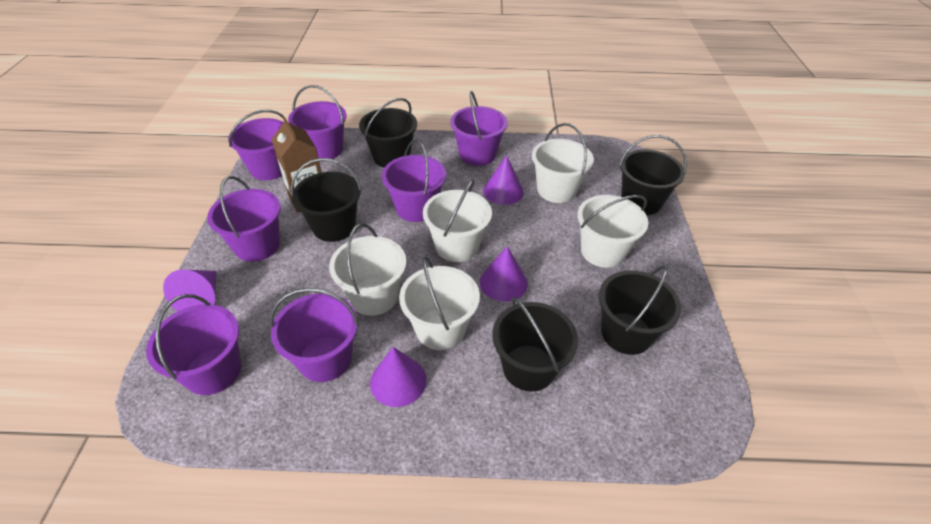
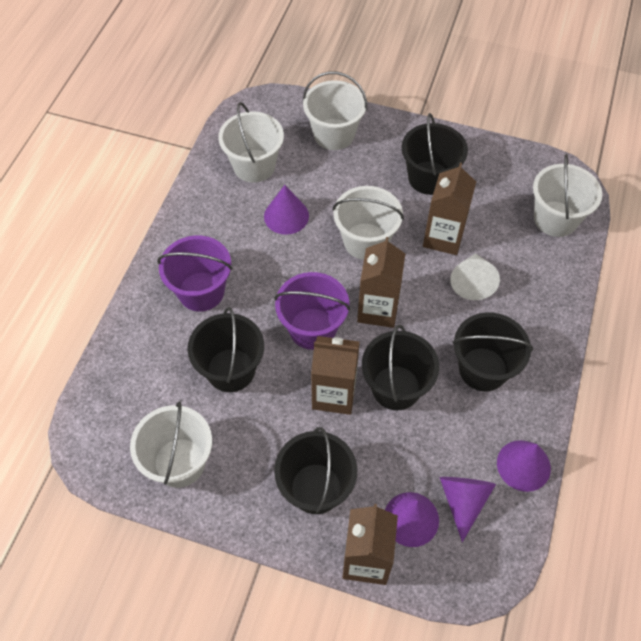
brown carton: 1 -> 4
purple bucket: 7 -> 2
white cone: 0 -> 1

